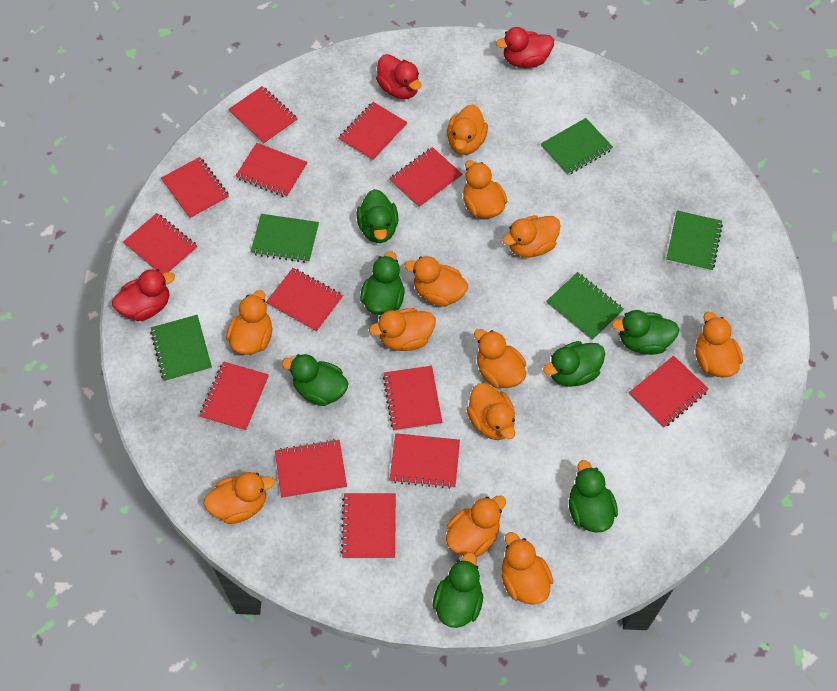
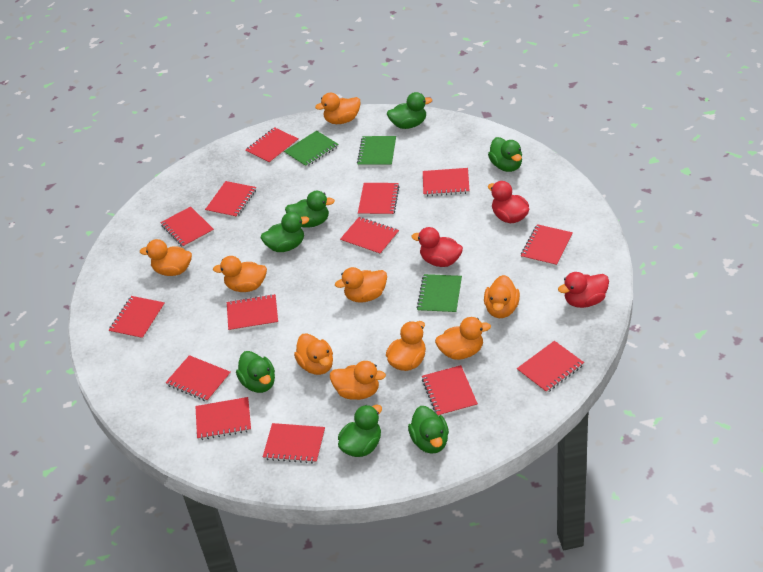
green notebook: 5 -> 3
orange duck: 12 -> 9
red notebook: 13 -> 14

